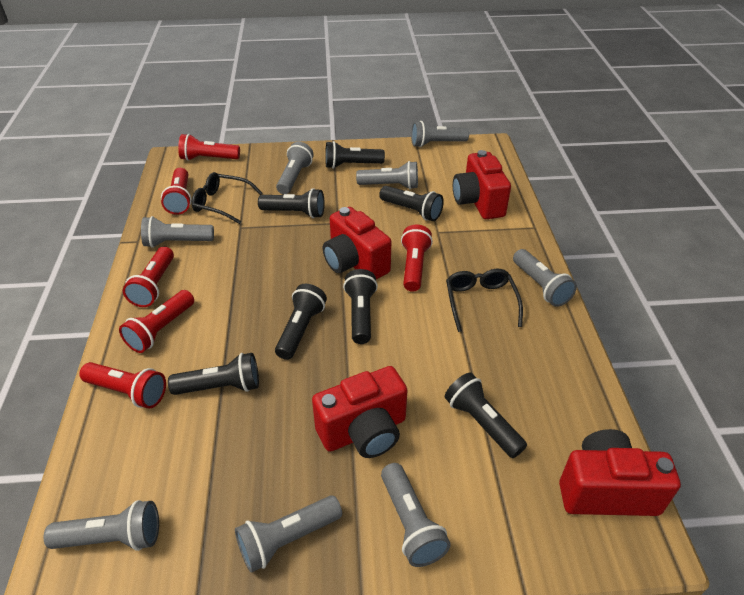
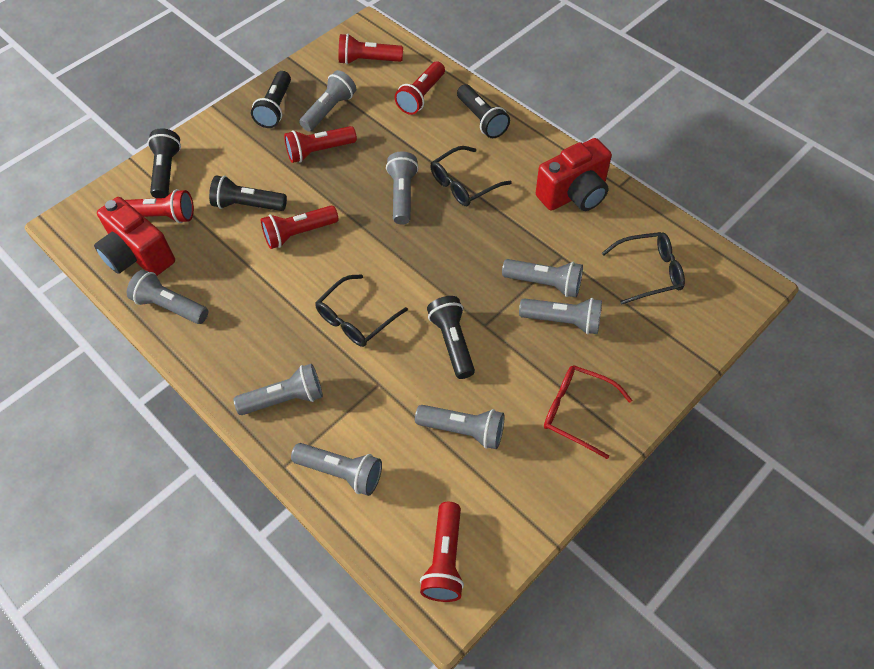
black flashlight: 7 -> 5
black glasses: 2 -> 3
red camera: 4 -> 2
red glasses: 0 -> 1

